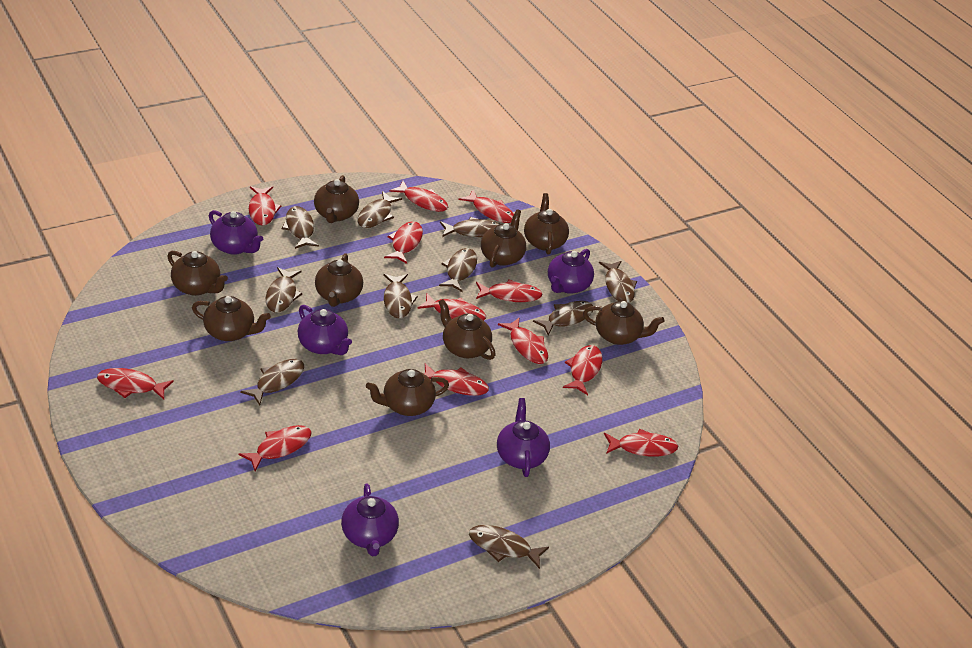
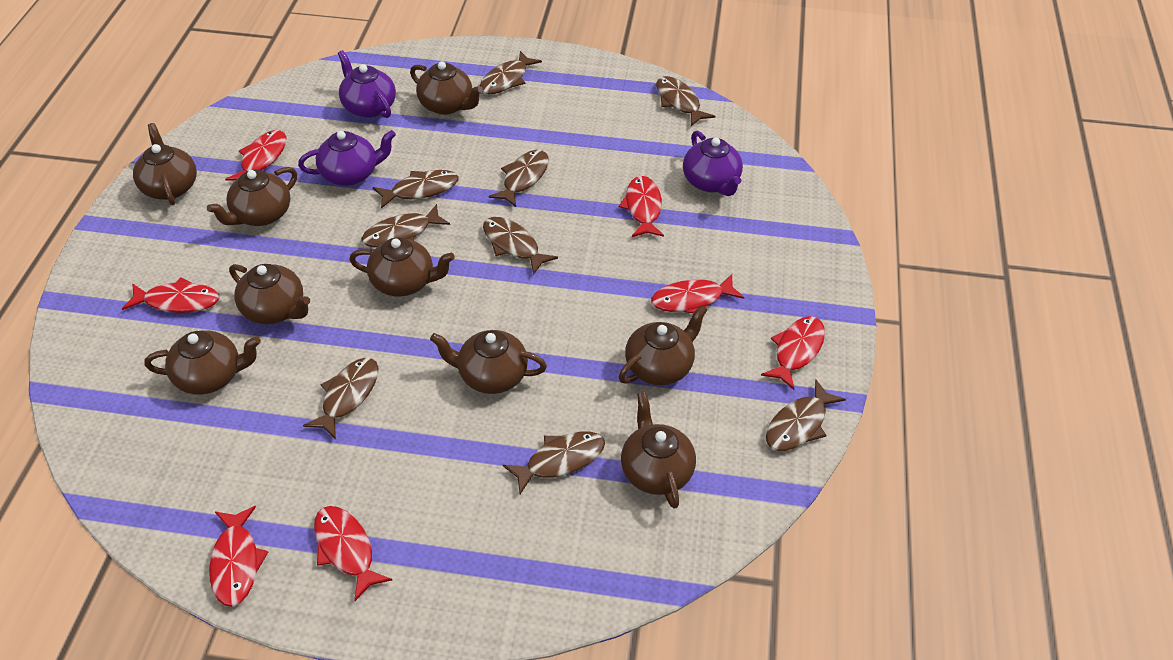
brown fish: 10 -> 9
purple teapot: 5 -> 3
red fish: 12 -> 7

